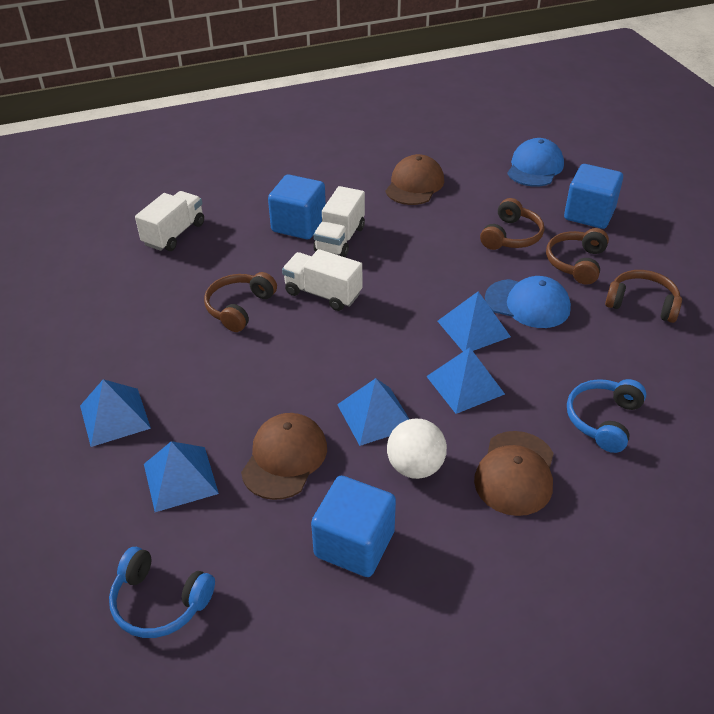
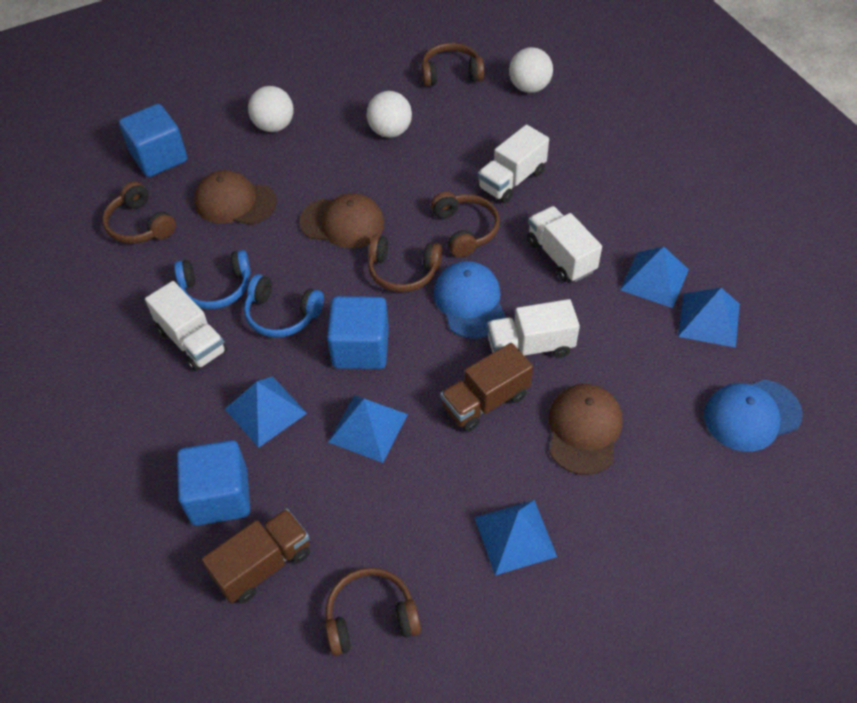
brown headphones: 4 -> 5
brown truck: 0 -> 2
white ball: 1 -> 3
white truck: 3 -> 4

